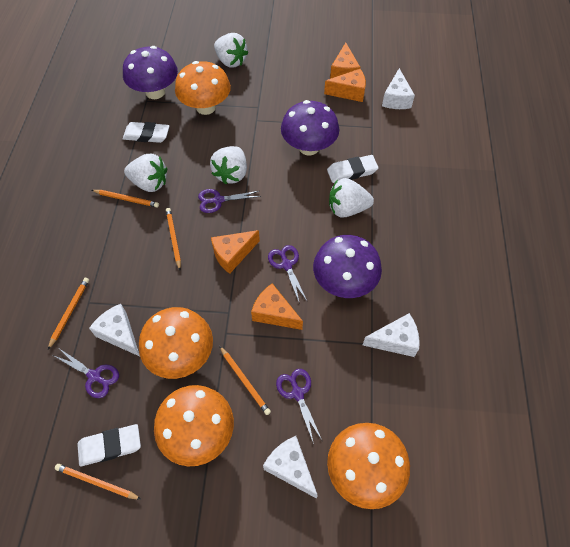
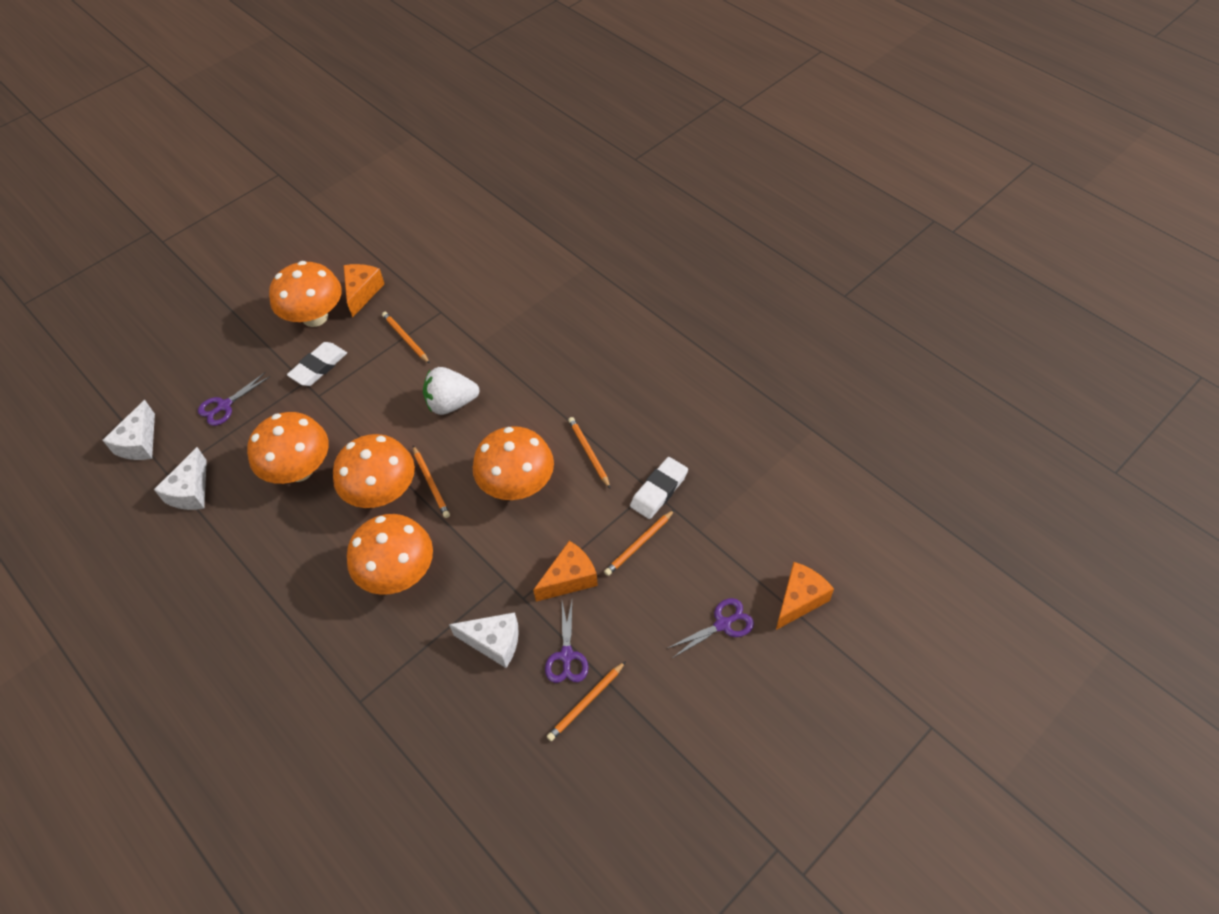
orange cheese: 4 -> 3
orange mushroom: 4 -> 5
purple mushroom: 3 -> 0
purple scissors: 4 -> 3
white cheese: 4 -> 3
white eraser: 3 -> 2
white strawberry: 4 -> 1

